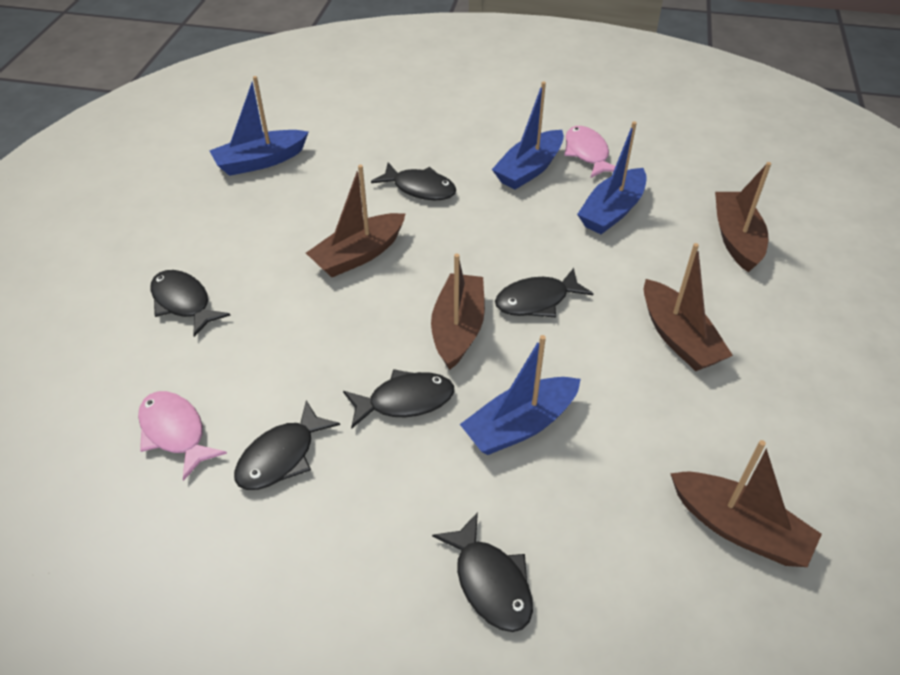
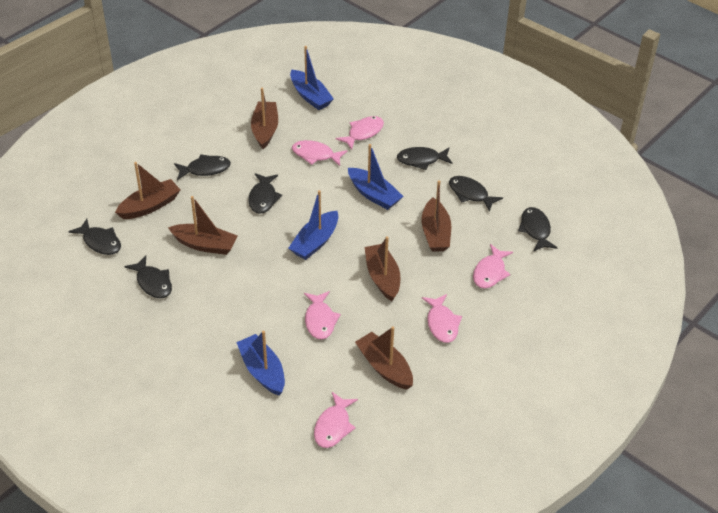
black fish: 6 -> 7
brown boat: 5 -> 6
pink fish: 2 -> 6

